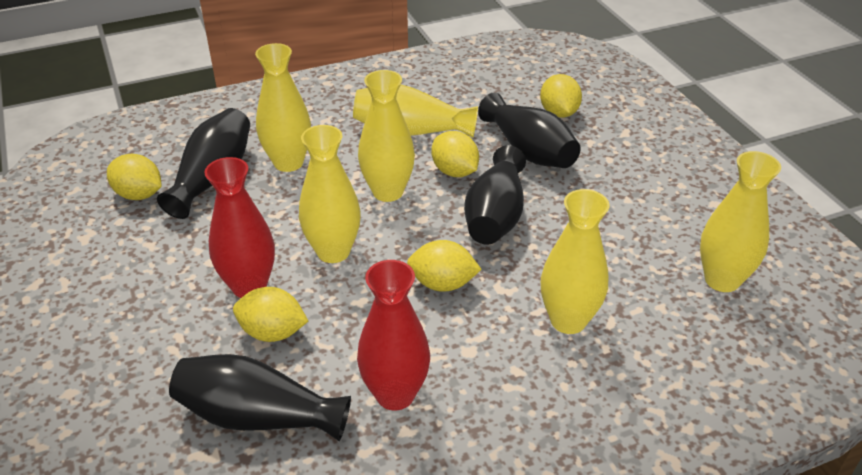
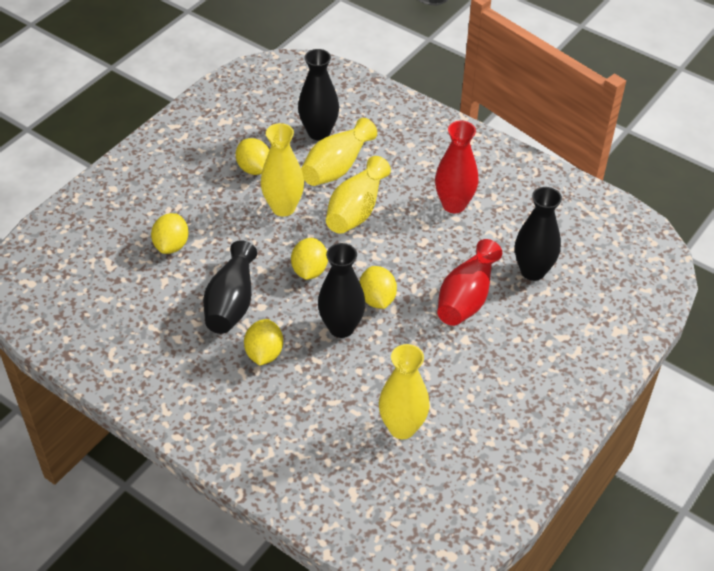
yellow vase: 6 -> 4

